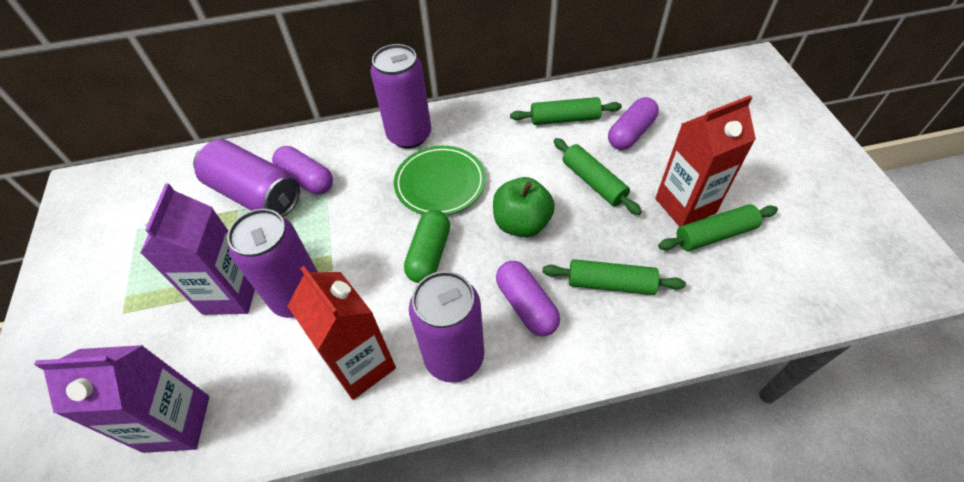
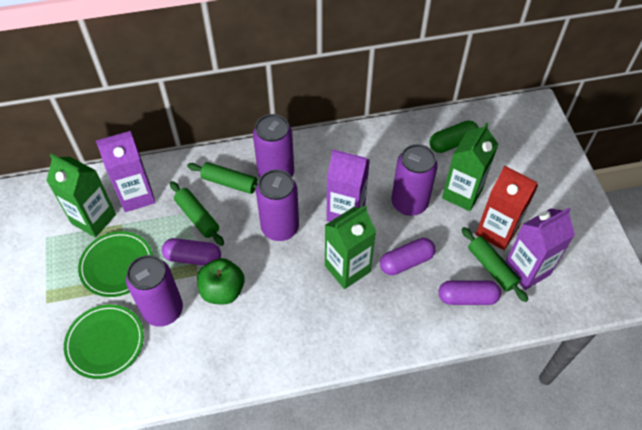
green carton: 0 -> 3
green plate: 1 -> 2
green rolling pin: 4 -> 3
purple carton: 2 -> 3
red carton: 2 -> 1

